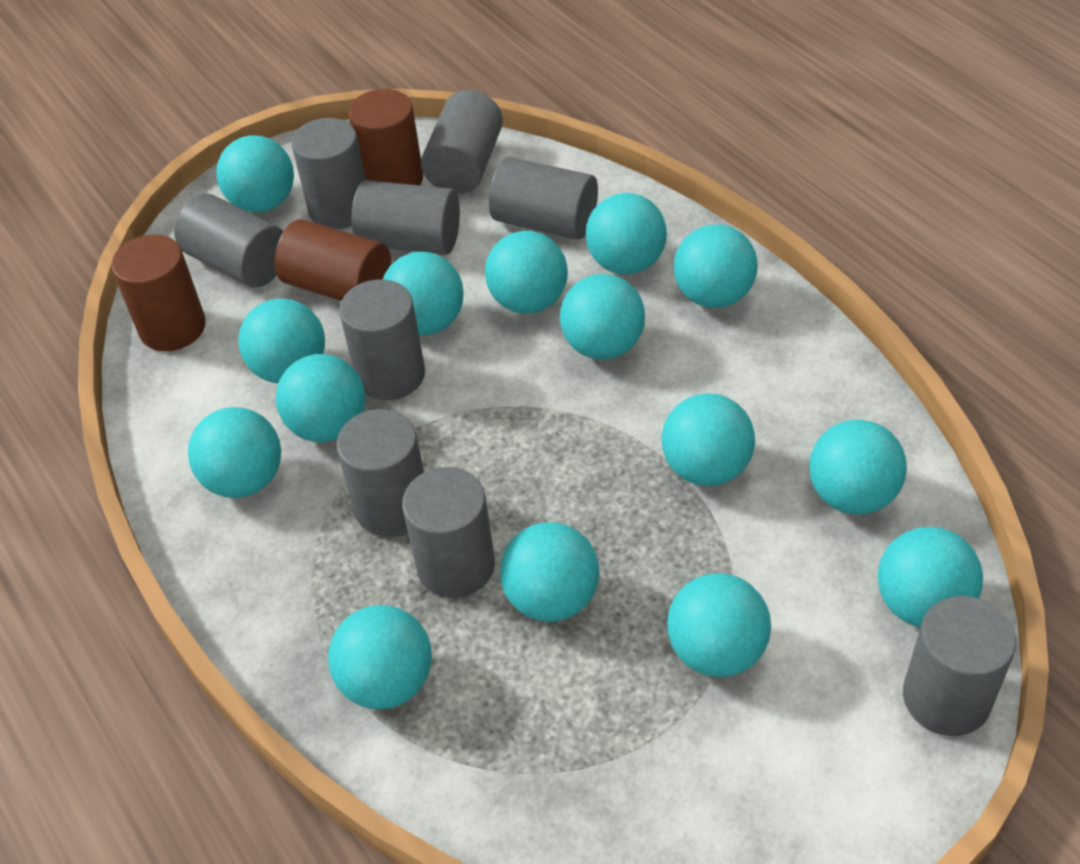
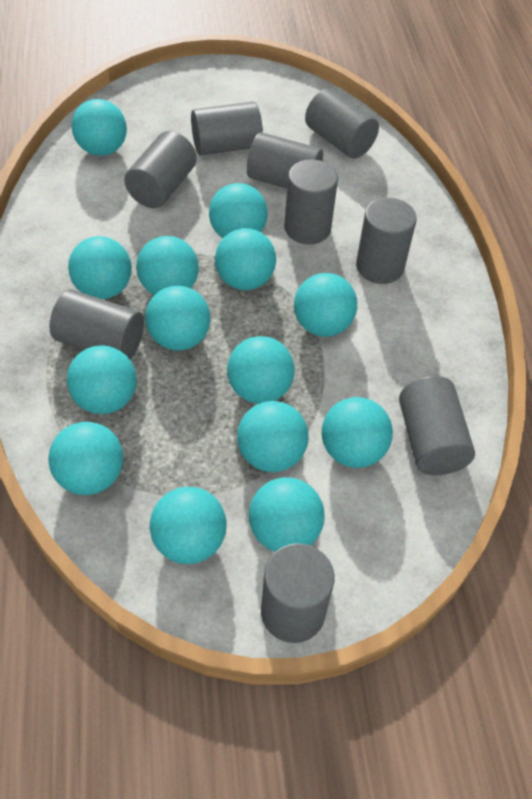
brown cylinder: 3 -> 0
turquoise ball: 15 -> 14

